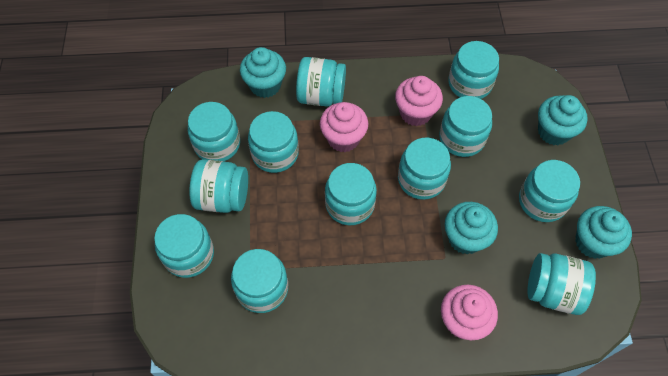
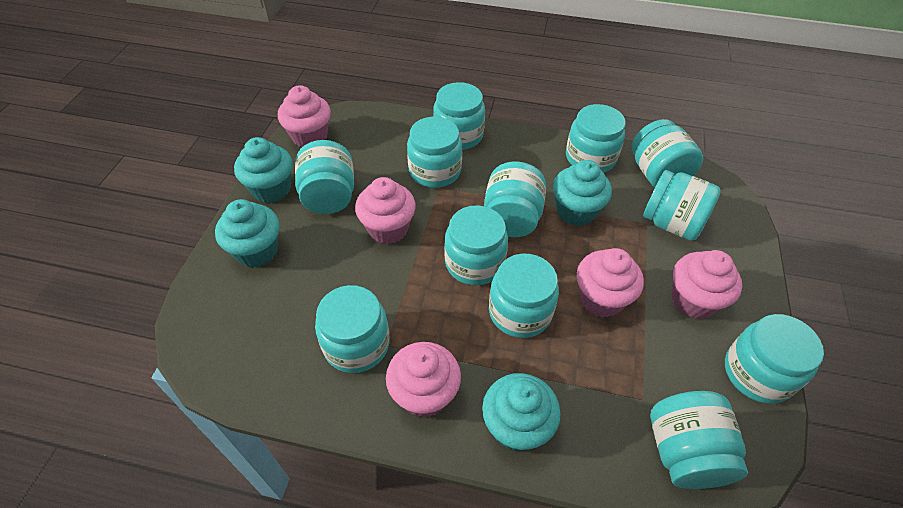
pink cupcake: 3 -> 5

